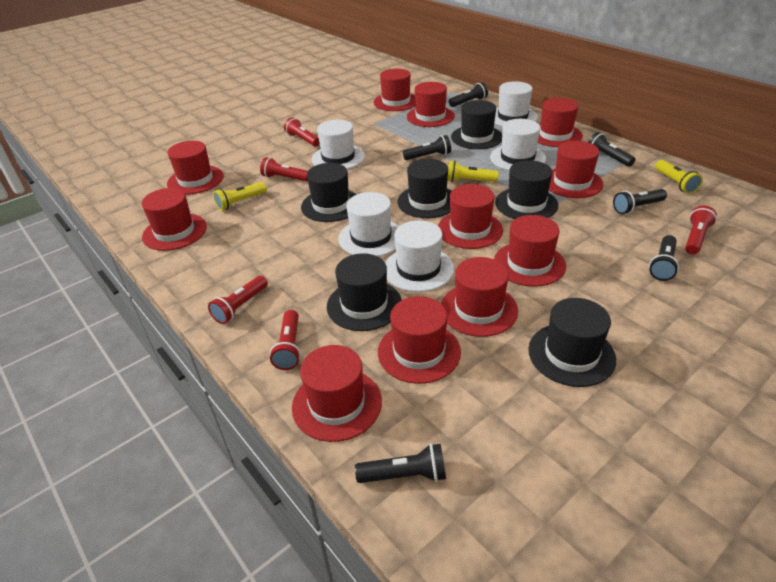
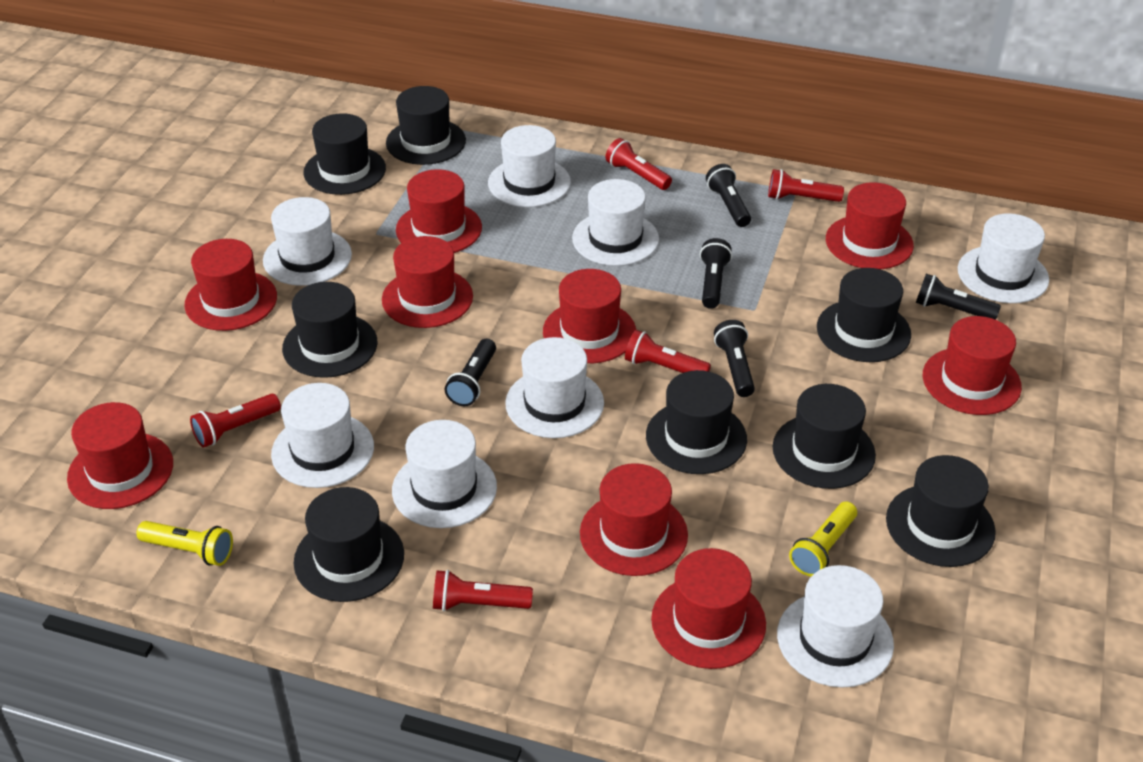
black flashlight: 6 -> 5
black hat: 6 -> 8
red hat: 11 -> 9
white hat: 5 -> 8
yellow flashlight: 3 -> 2

